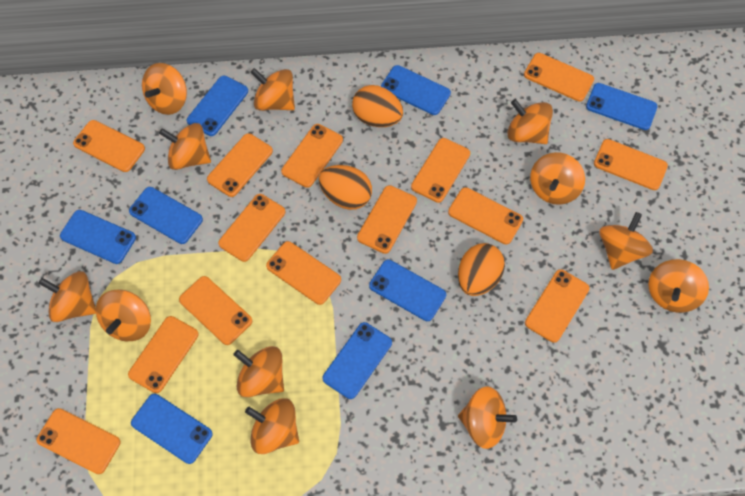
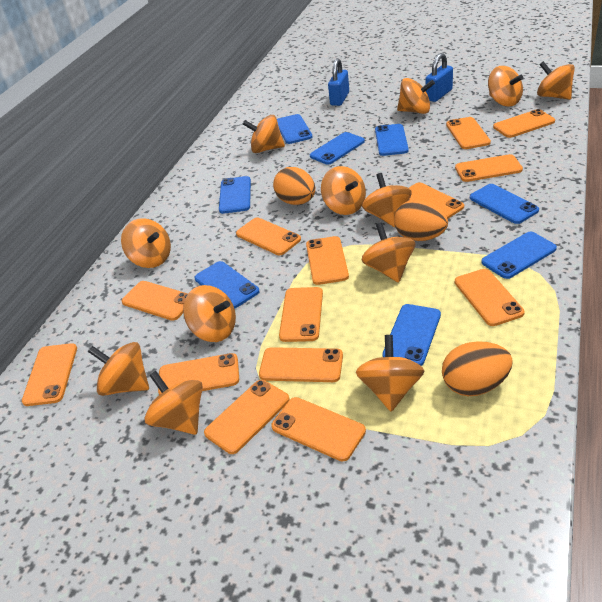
blue padlock: 0 -> 2

